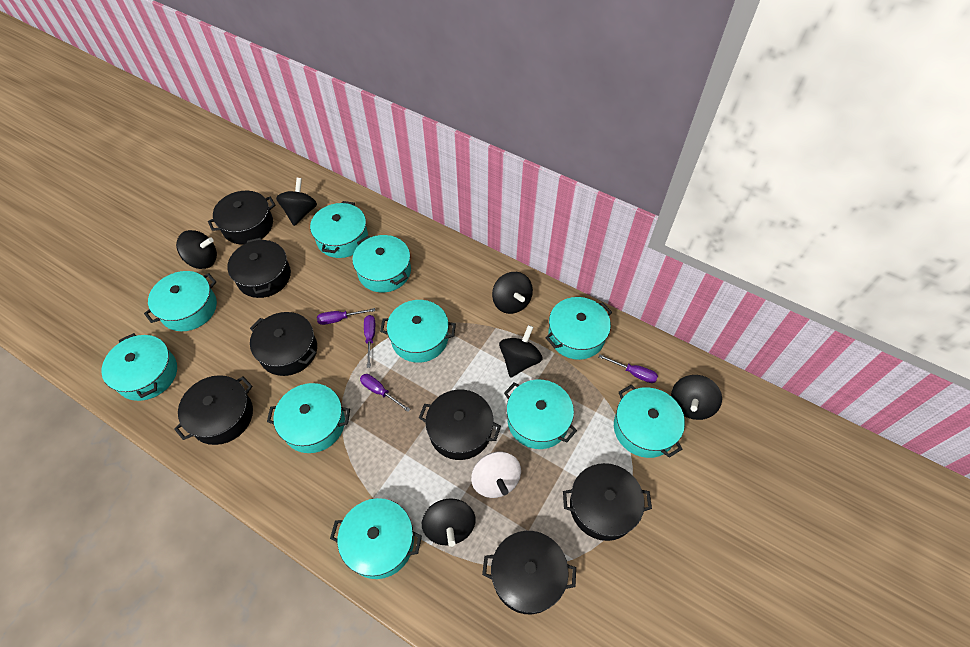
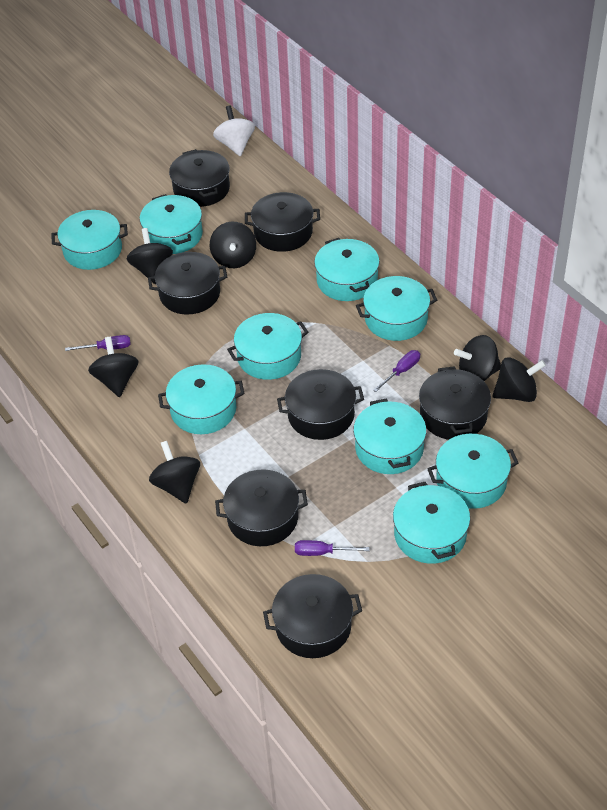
purple screwdriver: 4 -> 3
turquoise pot: 10 -> 9

